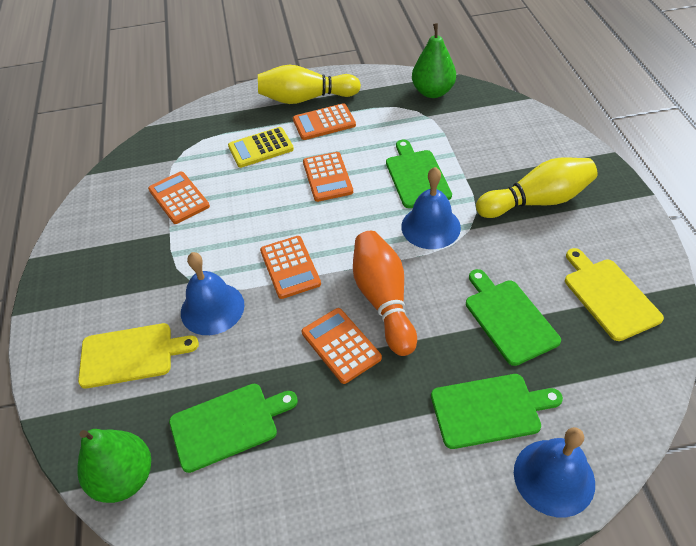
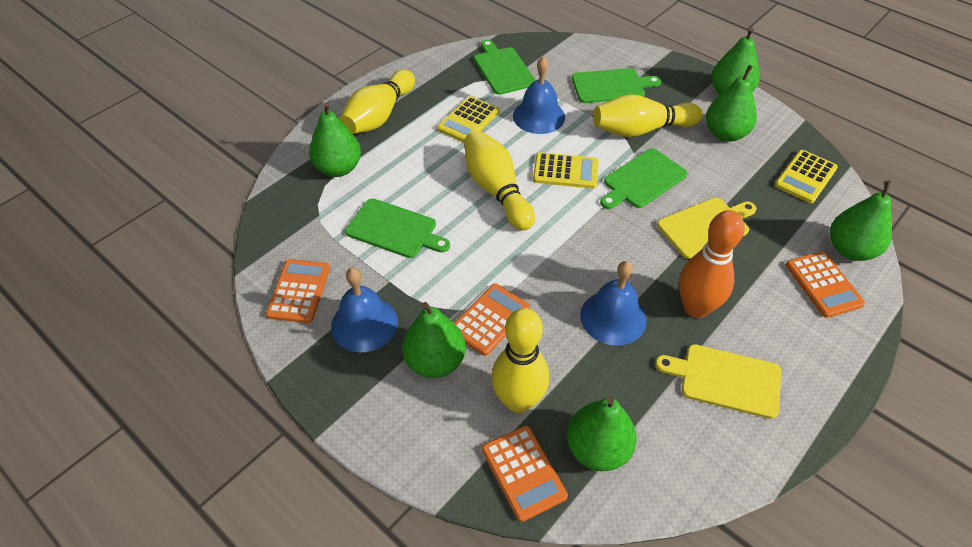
green pear: 2 -> 6
orange calculator: 5 -> 4
yellow bowling pin: 2 -> 4
yellow calculator: 1 -> 3

